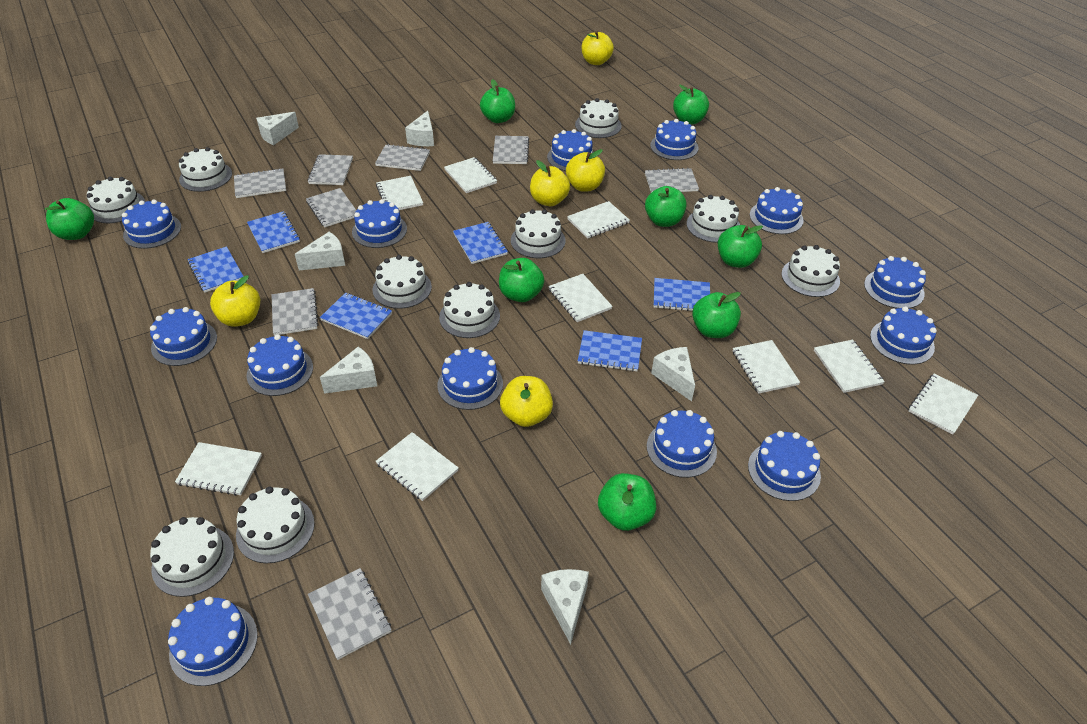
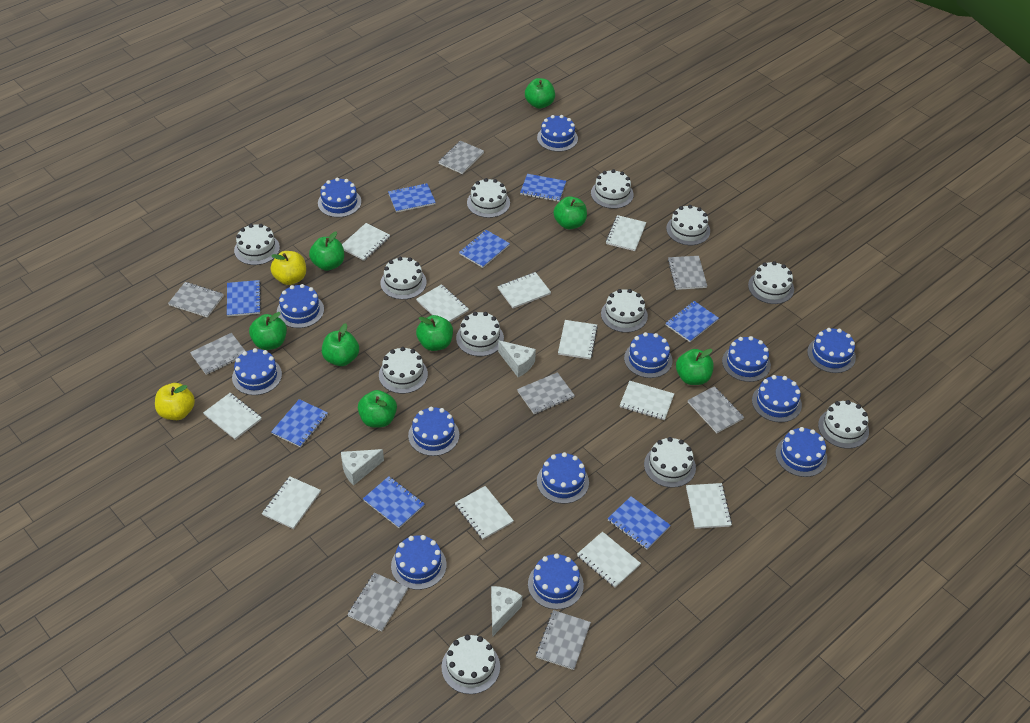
blue notebook: 6 -> 8
white cake: 10 -> 12
white cheese: 6 -> 3
white notebook: 9 -> 11
yellow apple: 5 -> 2

